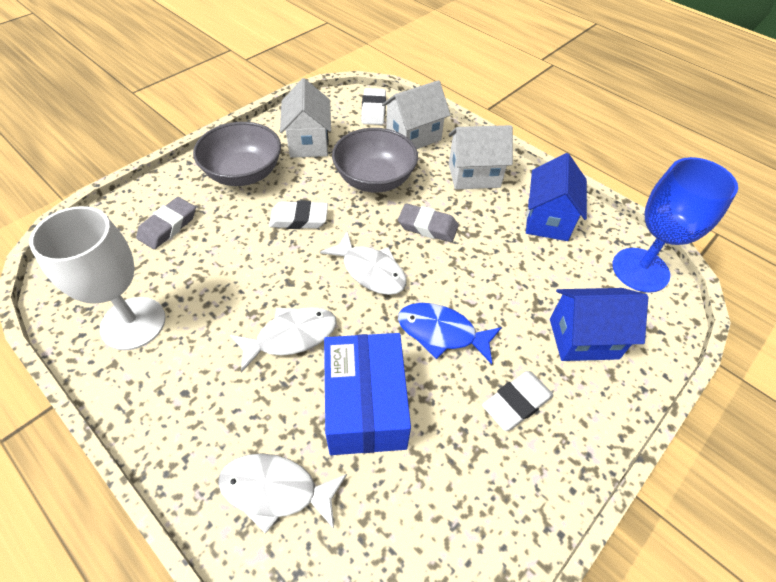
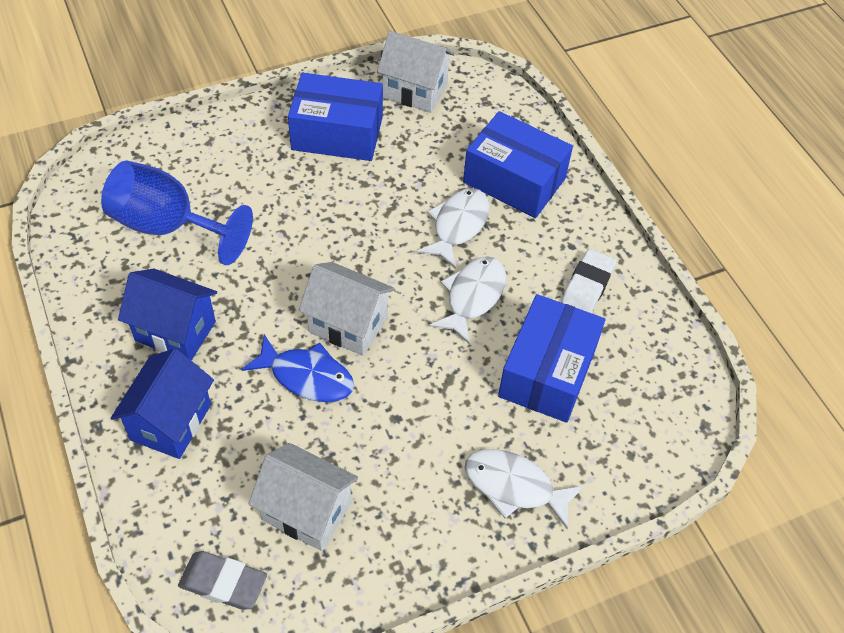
blue box: 1 -> 3
grey bowl: 2 -> 0
grey eraser: 2 -> 1
white eraser: 3 -> 1
white goblet: 1 -> 0

